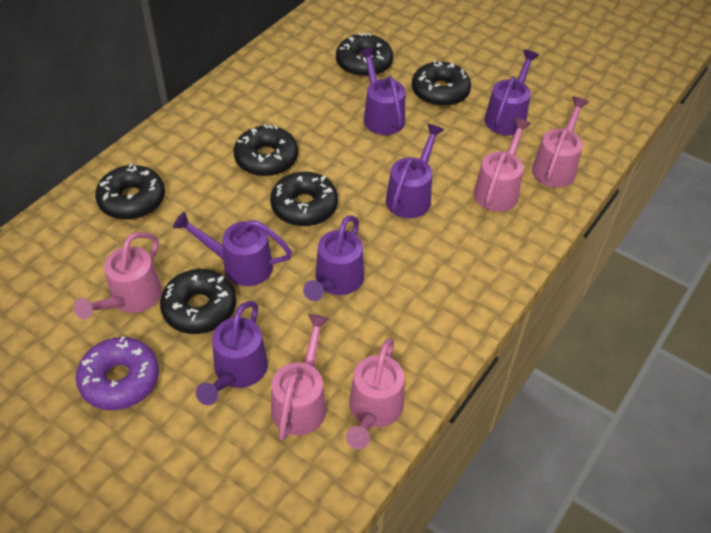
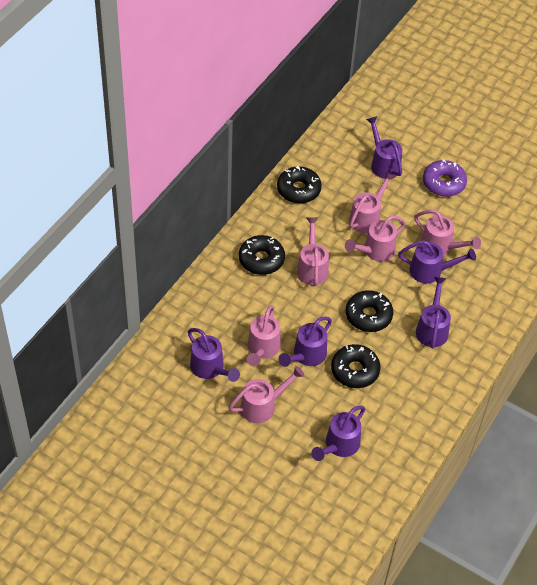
black donut: 6 -> 4
pink watering can: 5 -> 6

